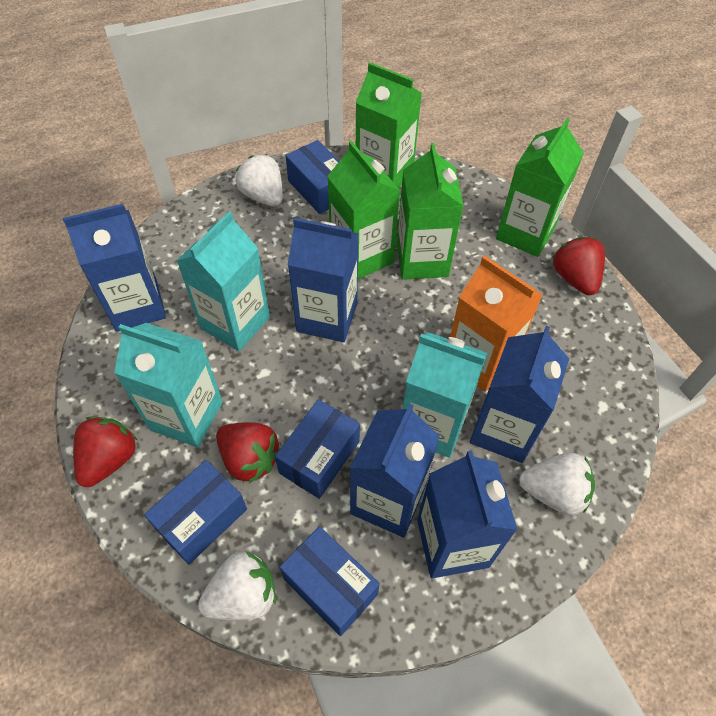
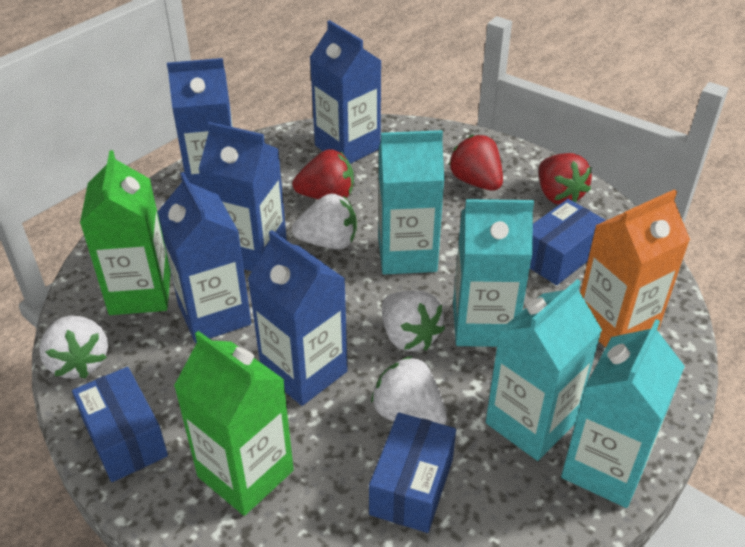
blue box: 4 -> 3
green carton: 4 -> 2
turquoise carton: 3 -> 4
white strawberry: 3 -> 4

